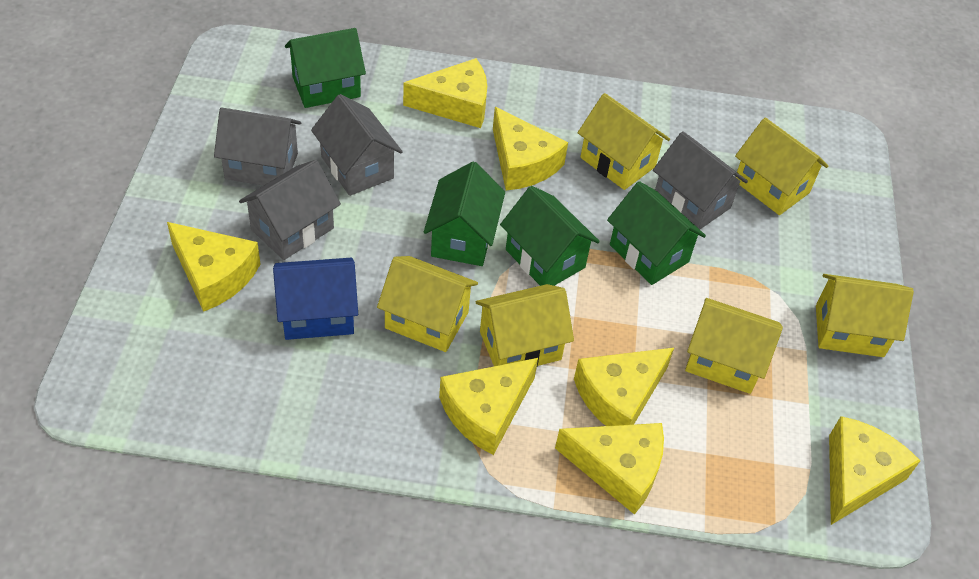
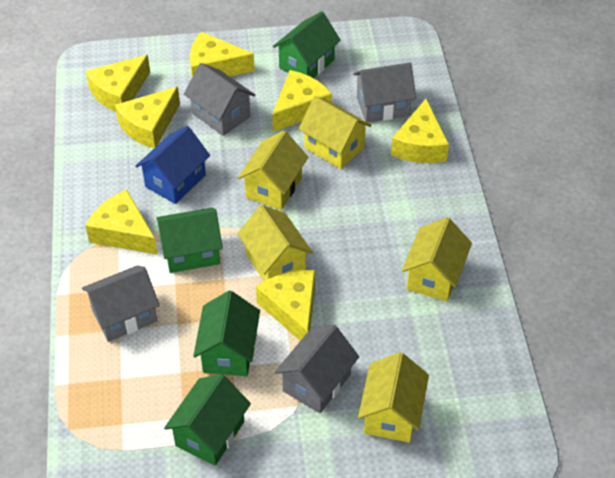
yellow house: 6 -> 5

